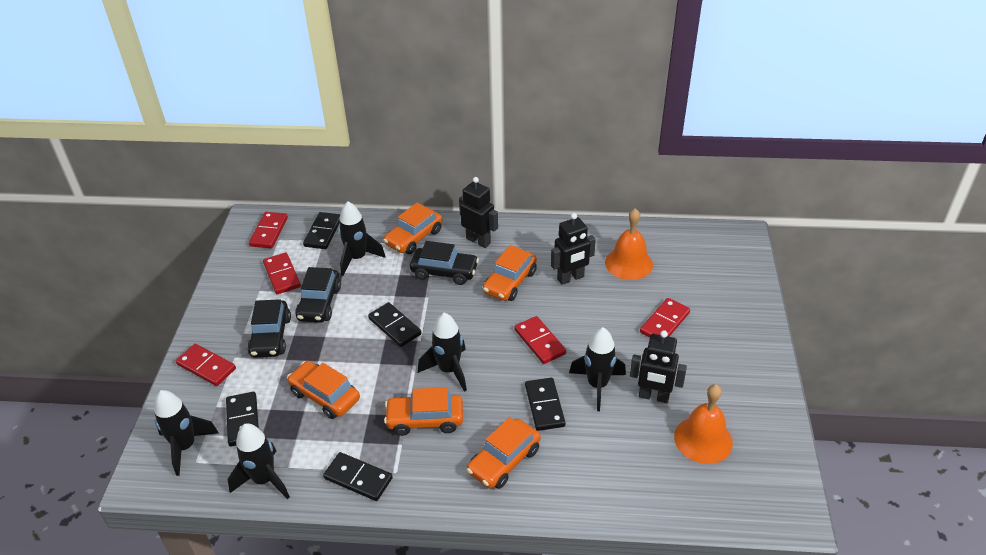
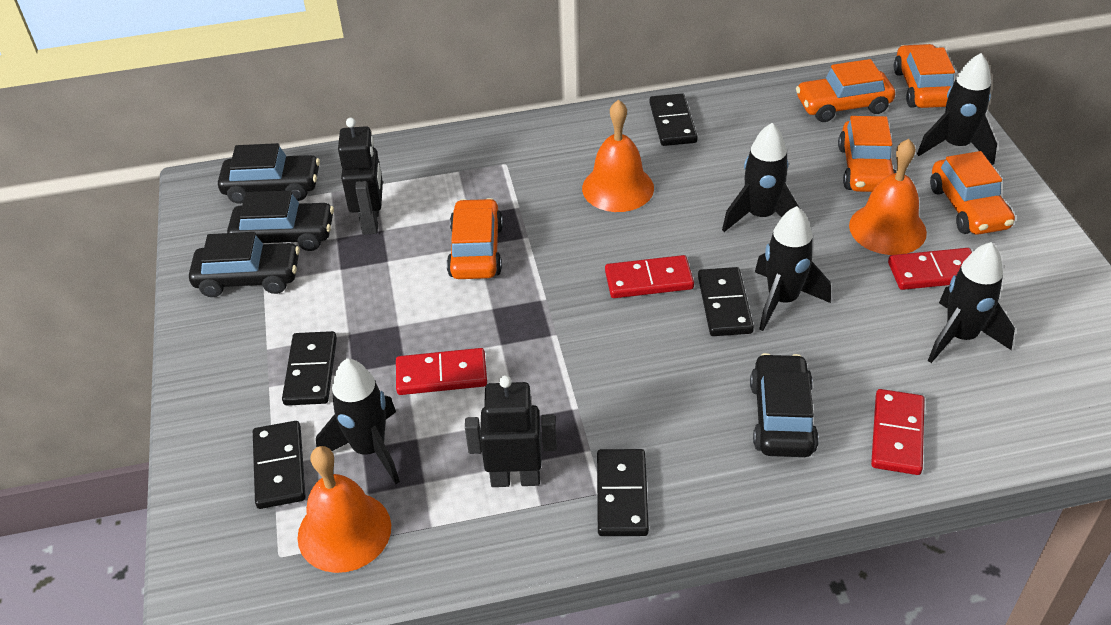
black car: 3 -> 4
black robot: 3 -> 2
orange bell: 2 -> 3
red domino: 5 -> 4

